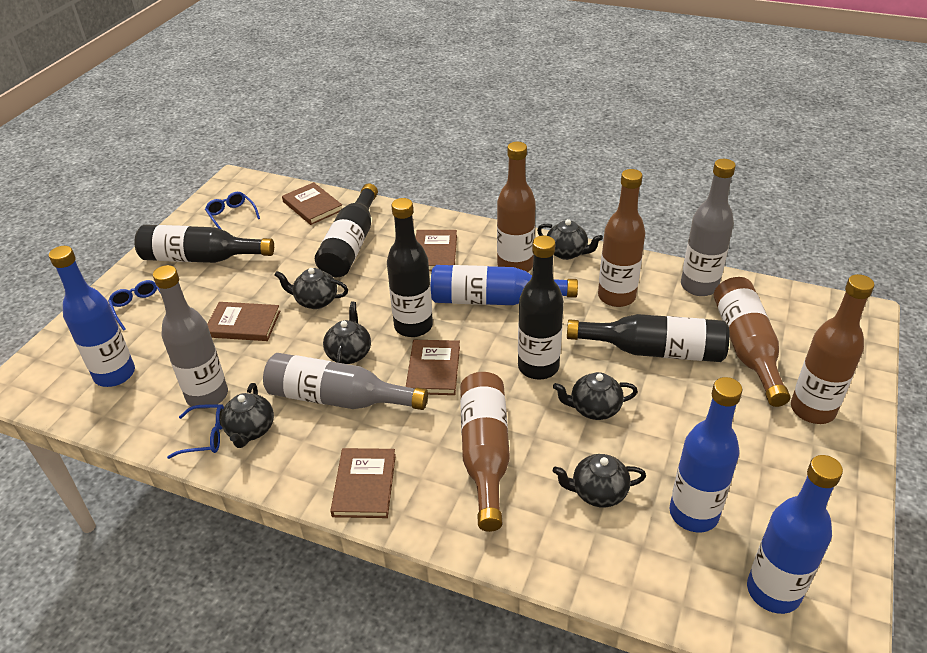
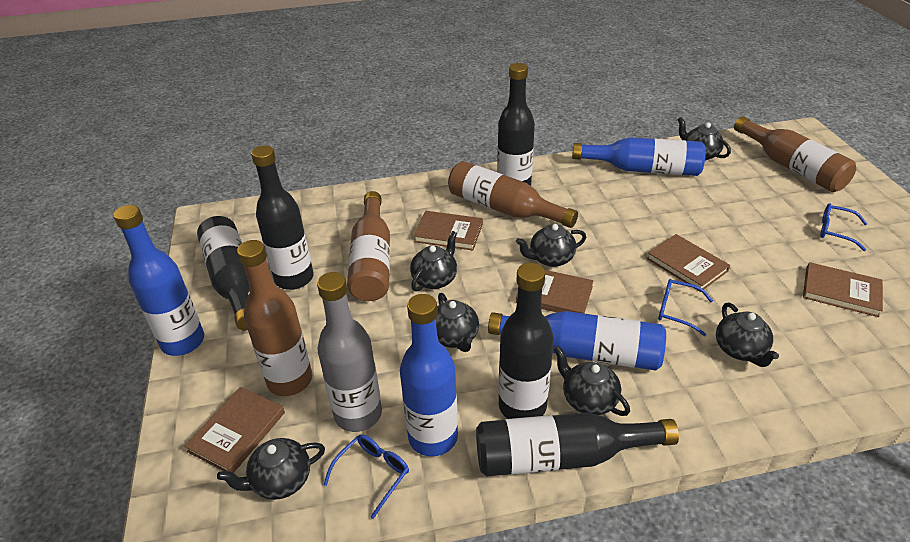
black teapot: 6 -> 7
brown bottle: 5 -> 4
grey bottle: 3 -> 1

